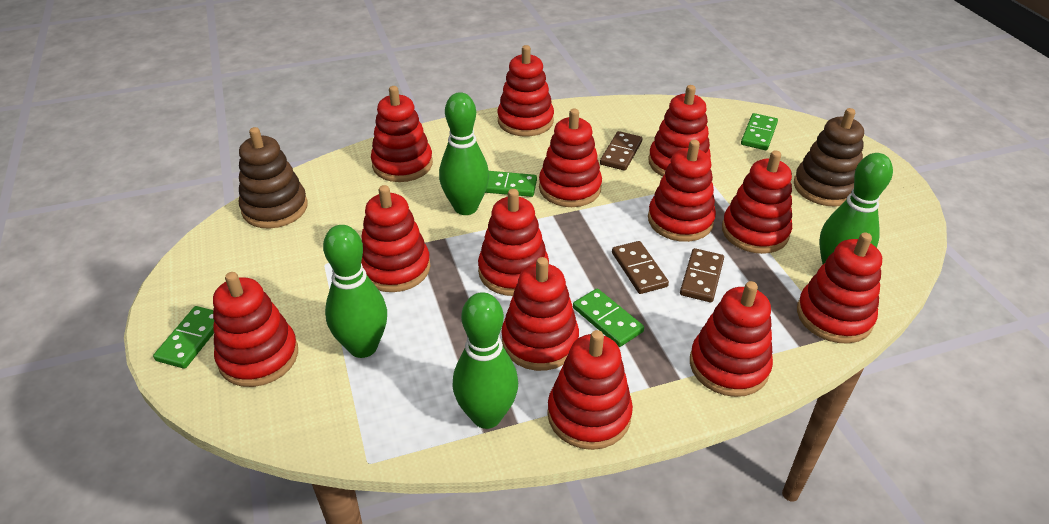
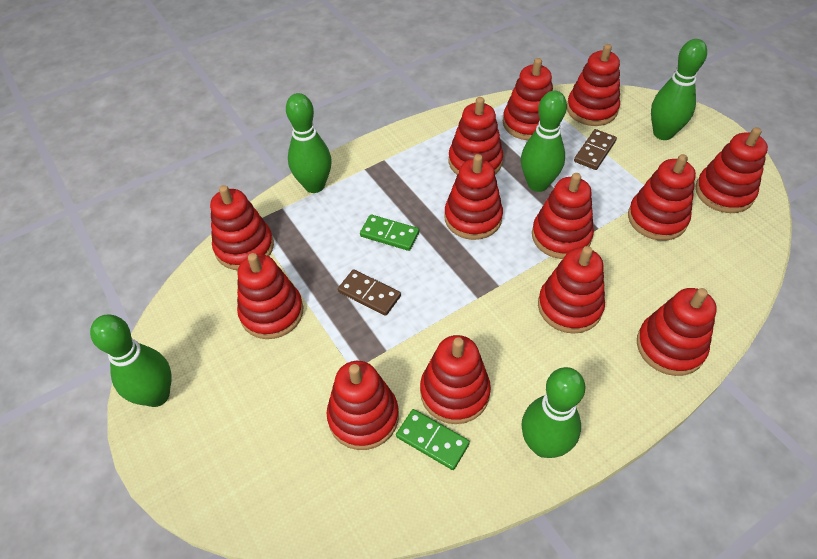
brown domino: 3 -> 2
brown stacking toy: 2 -> 0
green bowling pin: 4 -> 5
green domino: 4 -> 2

